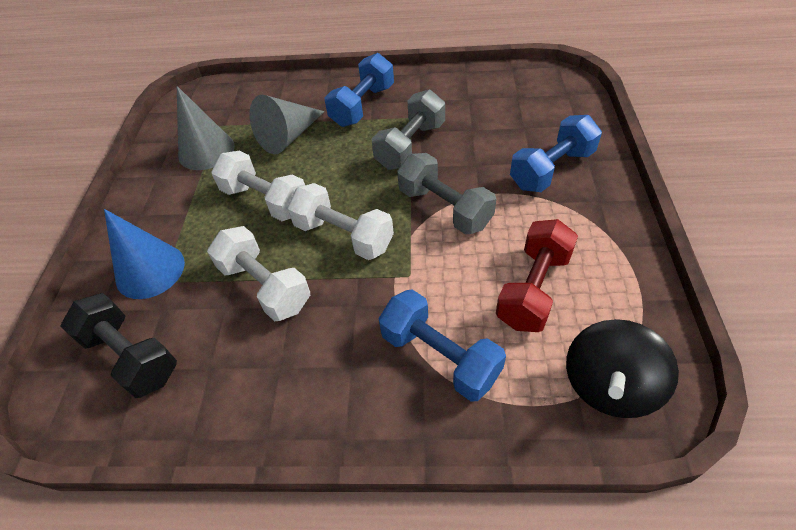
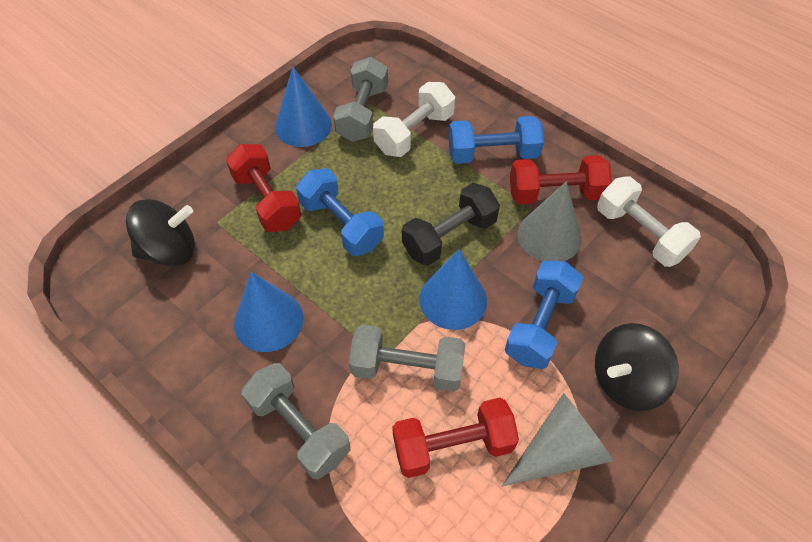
black spinning top: 1 -> 2
blue cone: 1 -> 3
grey dumbbell: 2 -> 3
red dumbbell: 1 -> 3
white dumbbell: 3 -> 2

